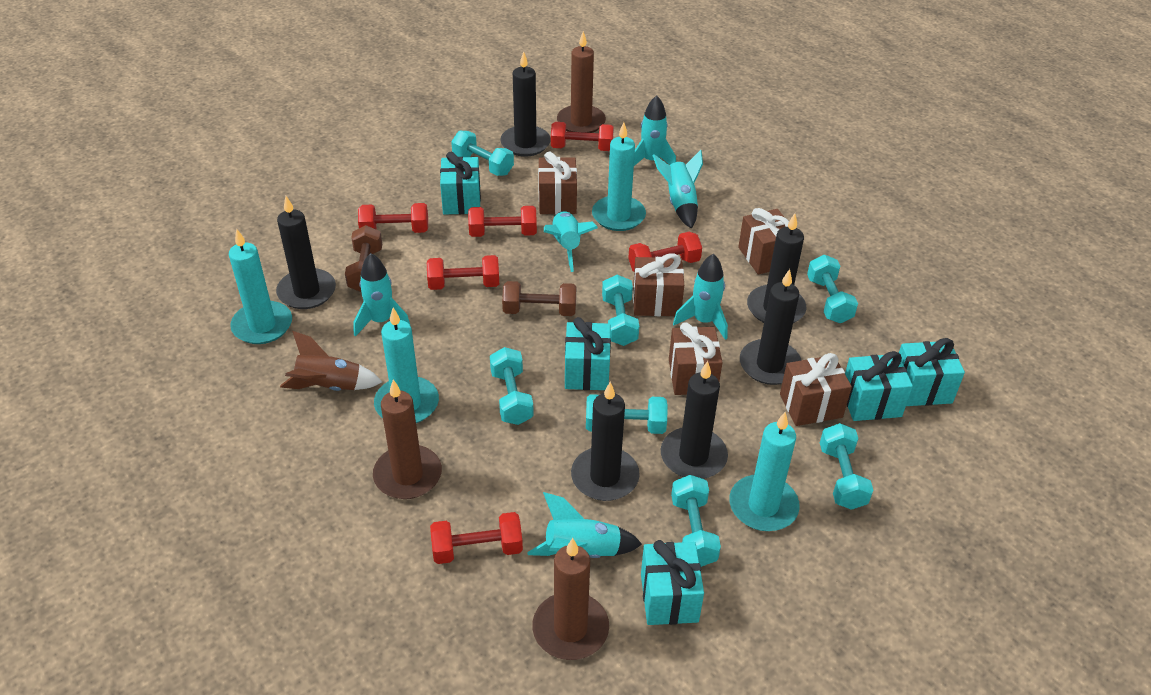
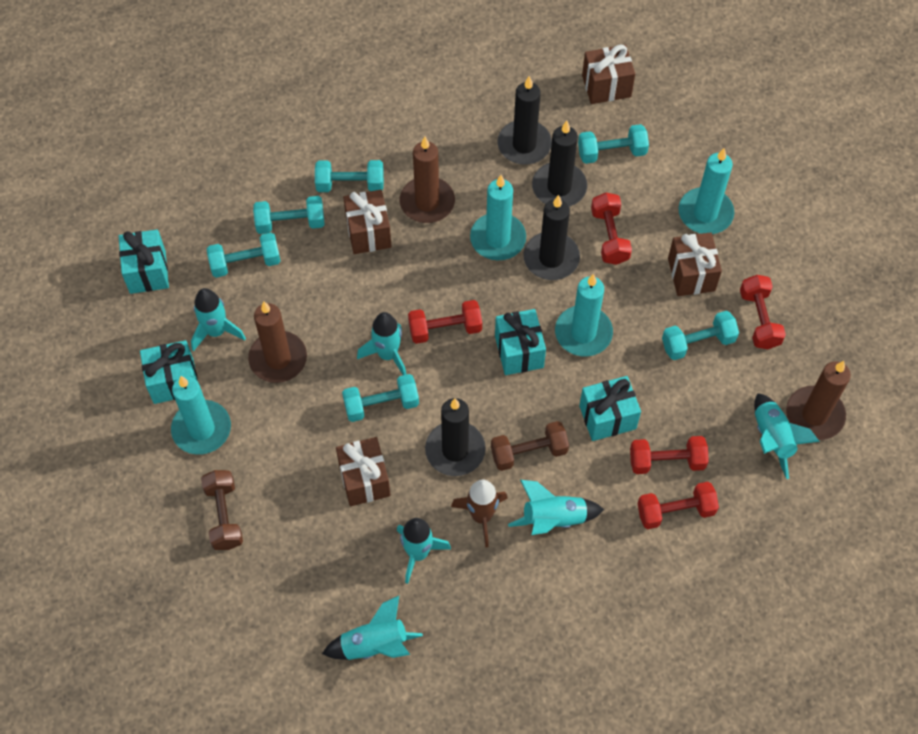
black candle: 6 -> 4
brown gift: 5 -> 4
red dumbbell: 6 -> 5
turquoise dumbbell: 7 -> 6
turquoise gift: 5 -> 4

